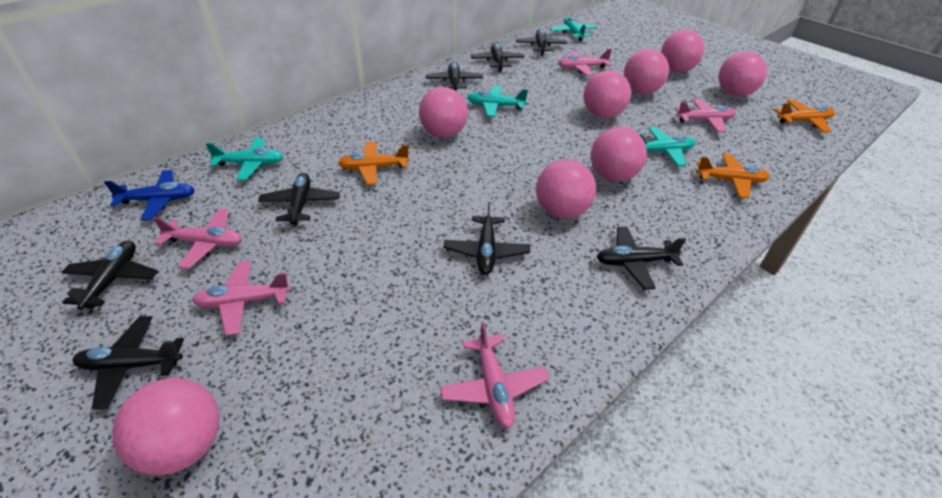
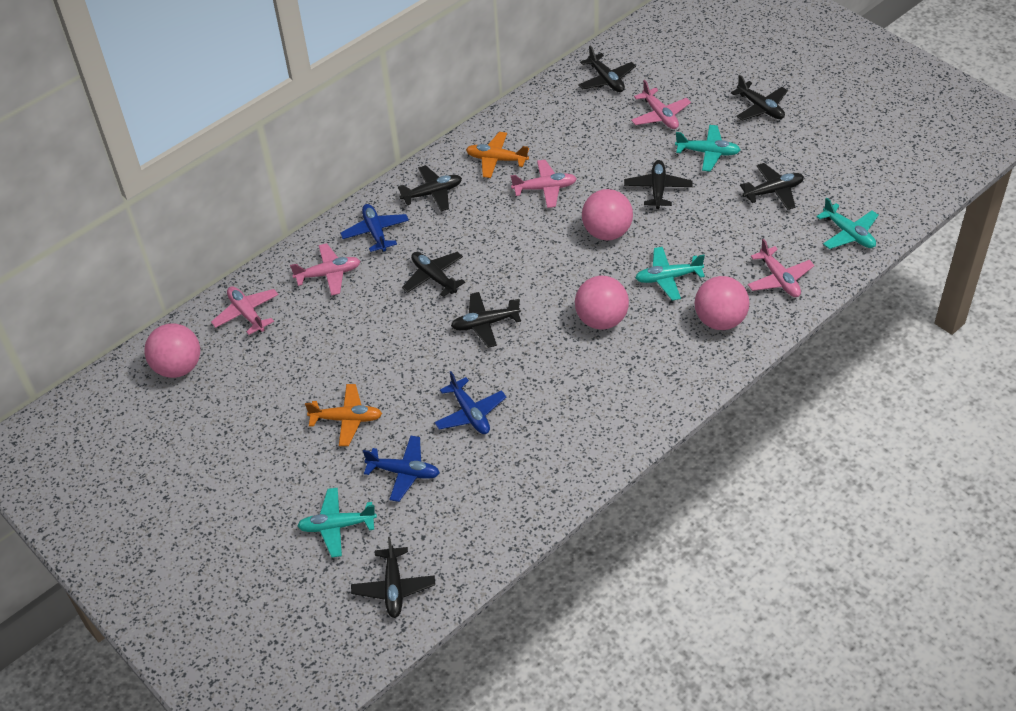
blue plane: 1 -> 3
orange plane: 3 -> 2
pink ball: 8 -> 4

